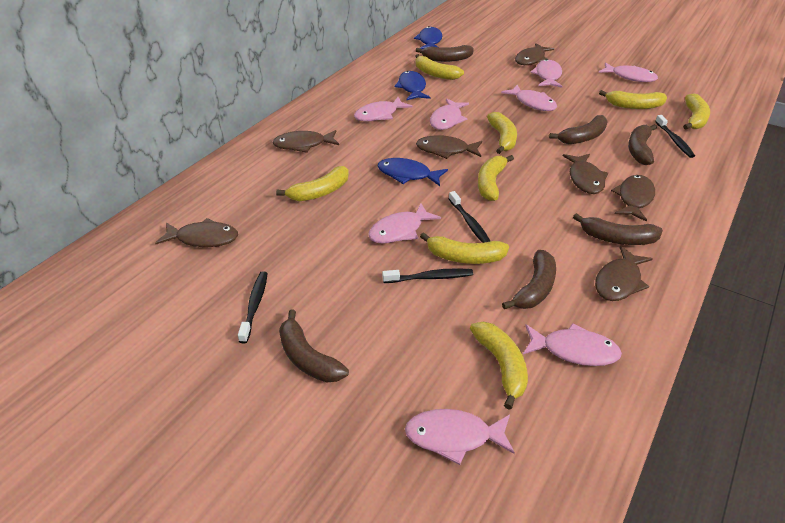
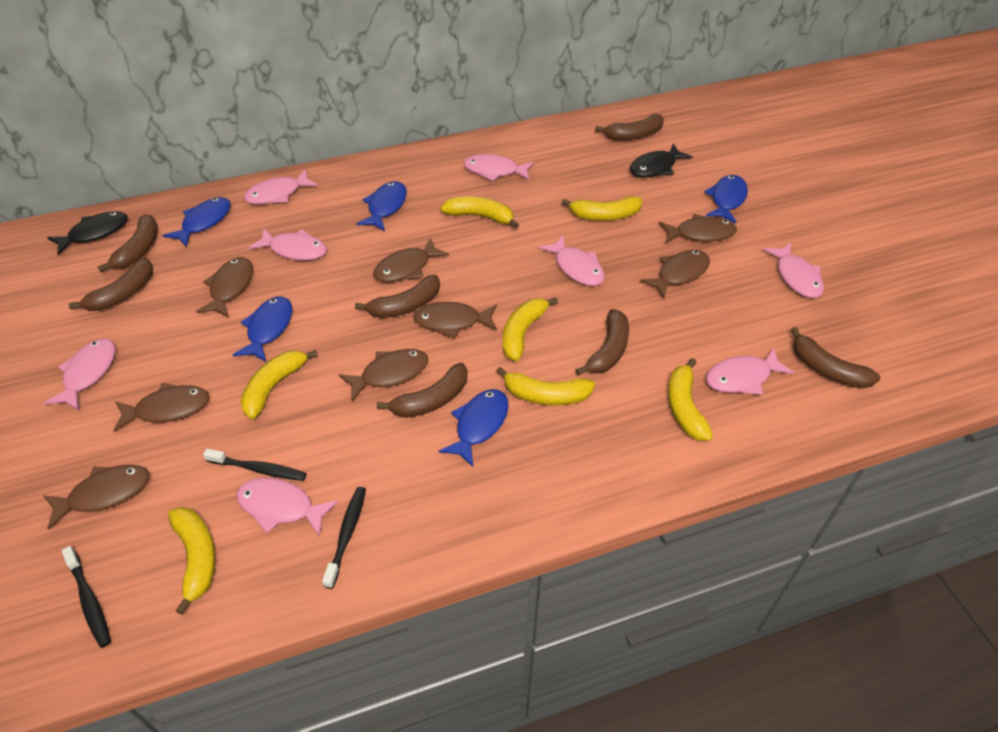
black fish: 0 -> 2
black toothbrush: 4 -> 3
blue fish: 3 -> 5
brown banana: 6 -> 7
brown fish: 7 -> 8
yellow banana: 8 -> 7

